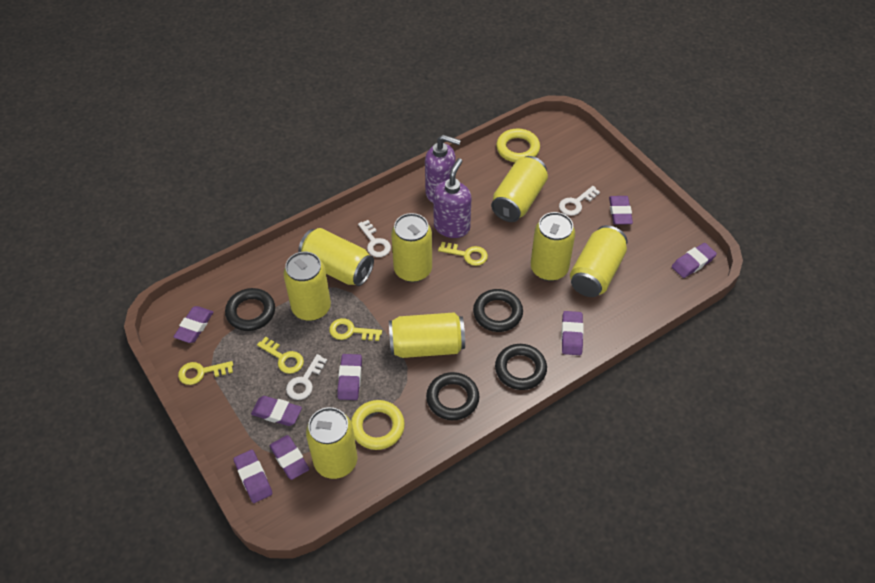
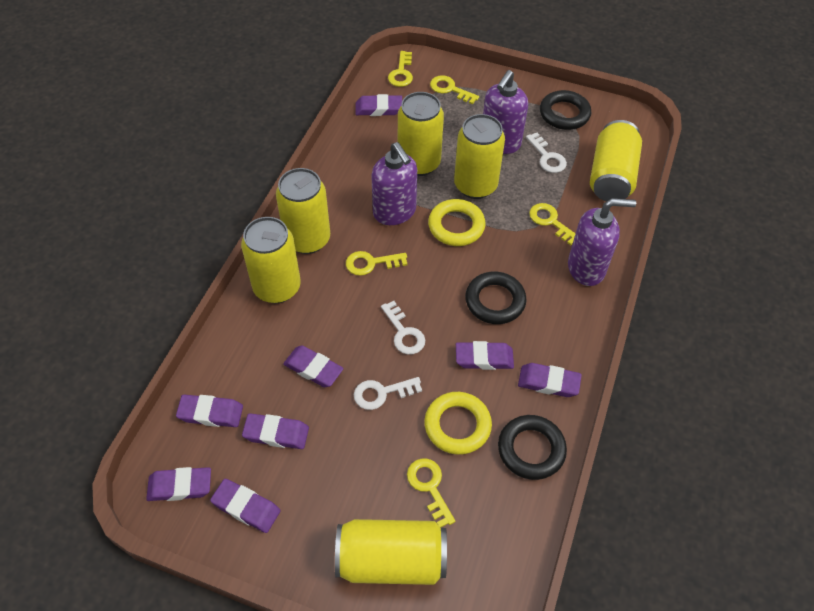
black ring: 4 -> 3
purple soap dispenser: 2 -> 3
yellow can: 8 -> 6
yellow key: 4 -> 5

